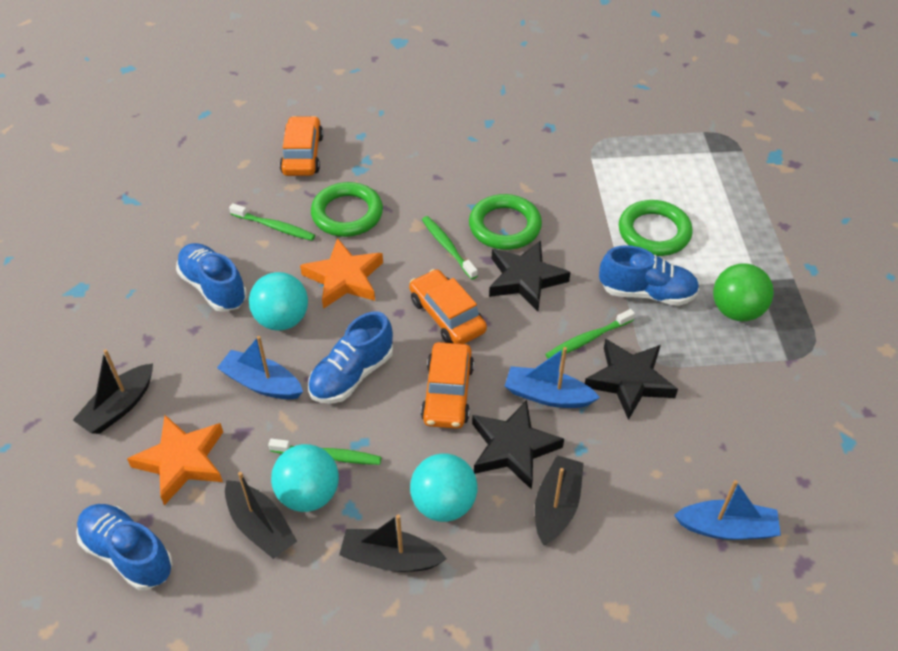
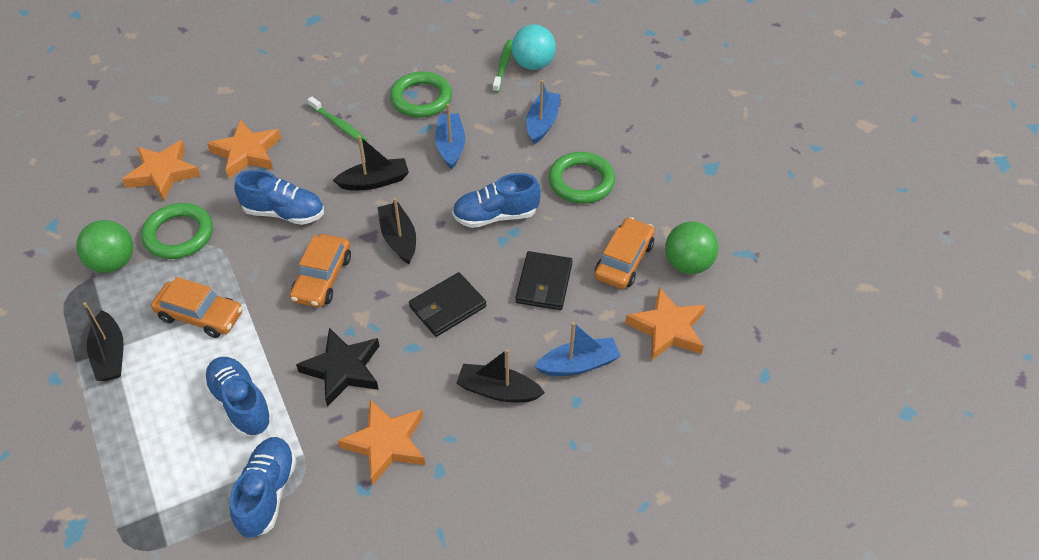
black star: 3 -> 1
black wallet: 0 -> 2
green ball: 1 -> 2
green toothbrush: 4 -> 2
orange star: 2 -> 4
turquoise ball: 3 -> 1

